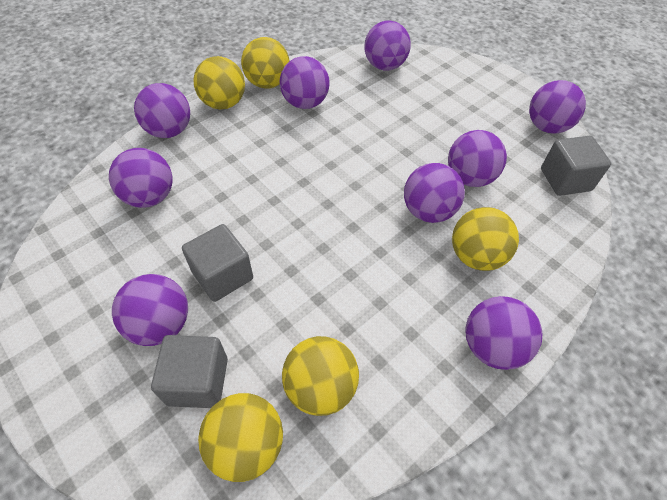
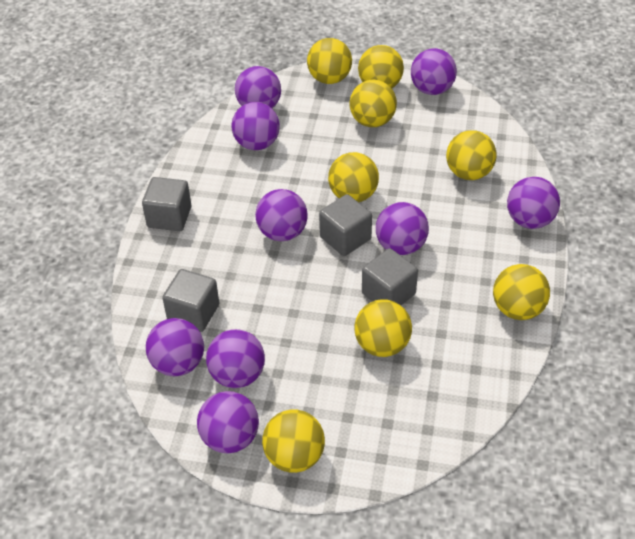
grey cube: 3 -> 4
yellow ball: 5 -> 8

